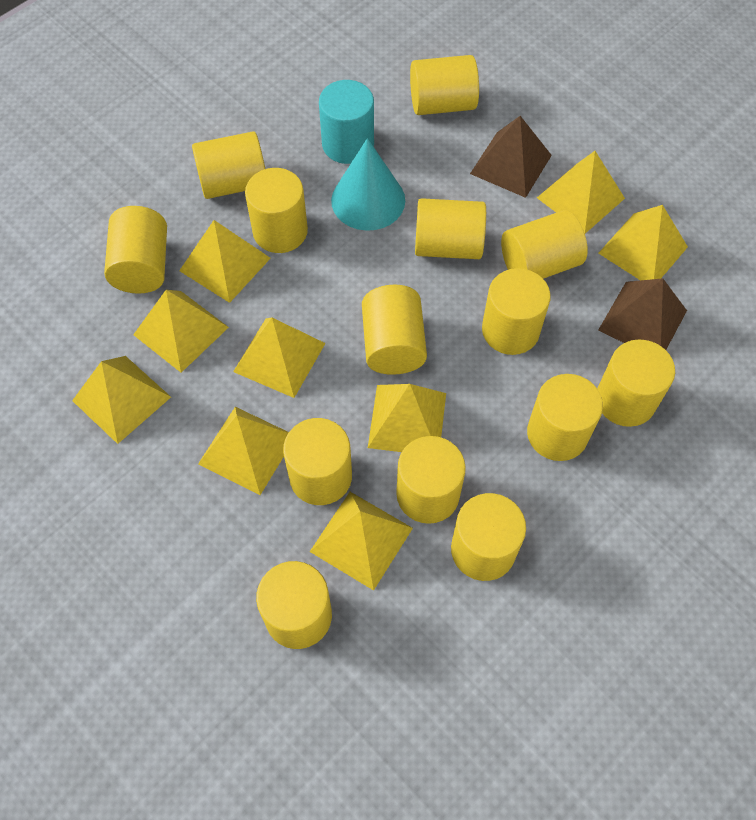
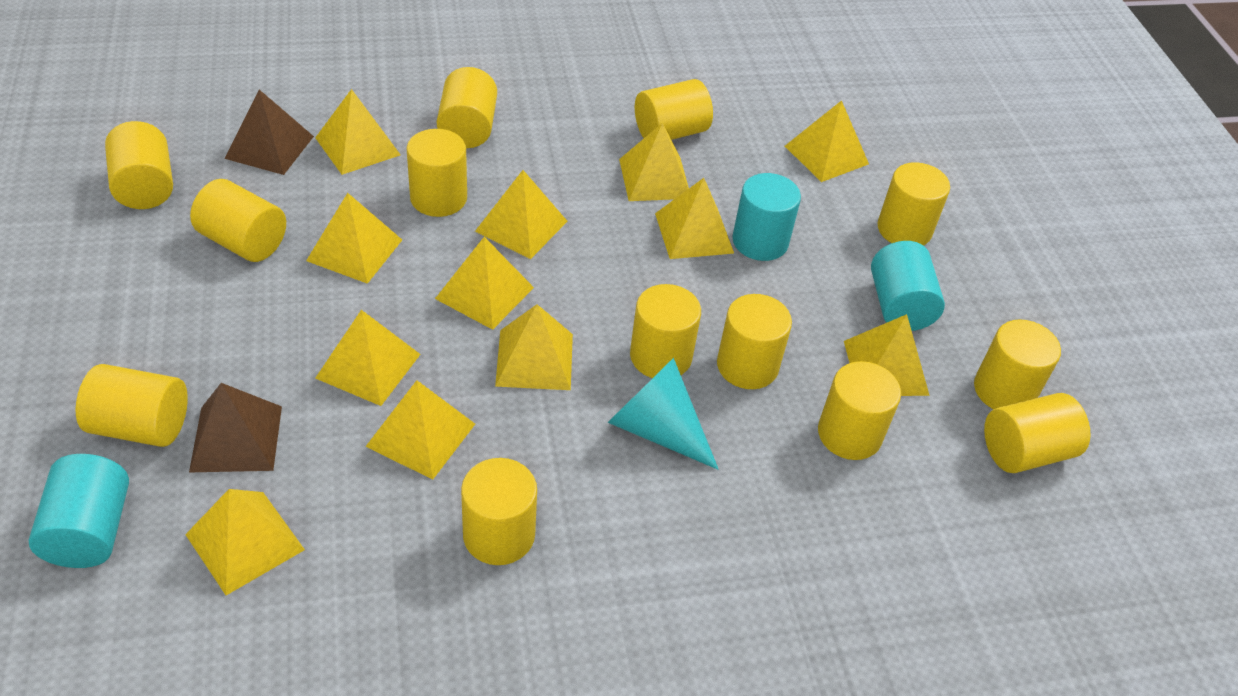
turquoise cylinder: 1 -> 3
yellow cylinder: 14 -> 13
yellow pyramid: 9 -> 12

